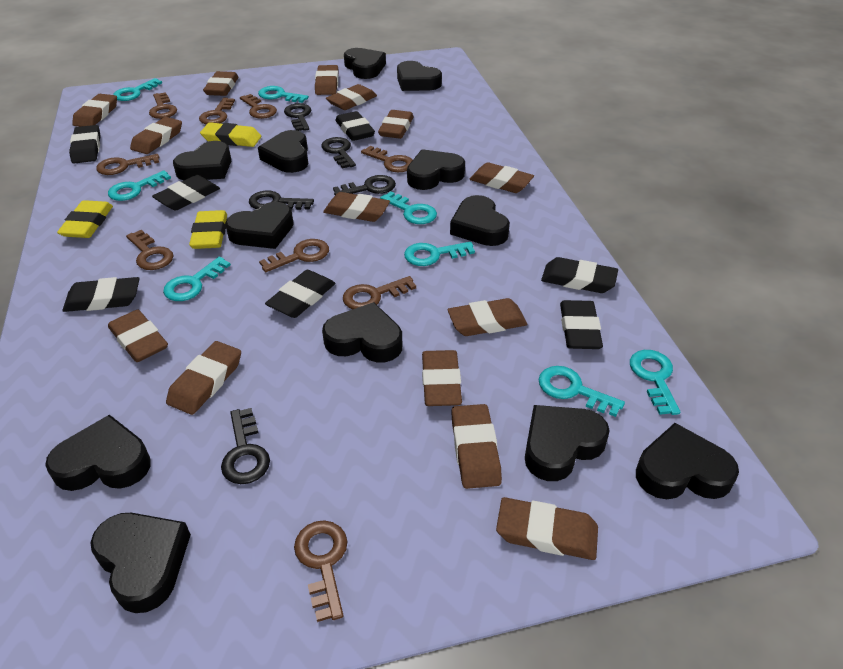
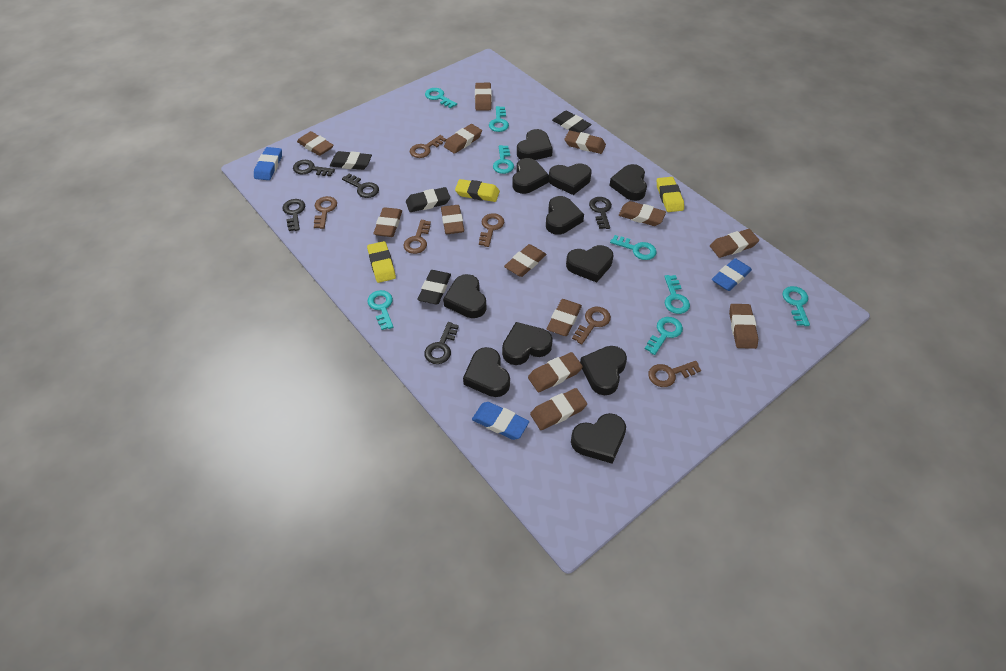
black eraser: 7 -> 4
black heart: 12 -> 11
blue eraser: 0 -> 3
brown eraser: 14 -> 13
brown key: 9 -> 6

